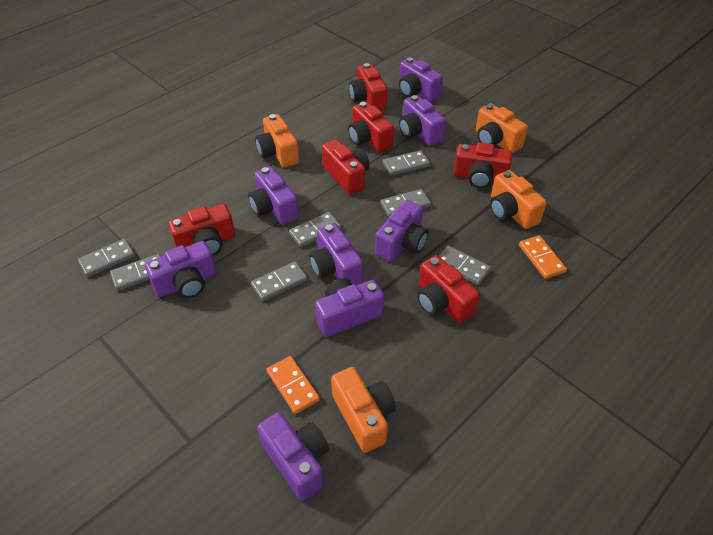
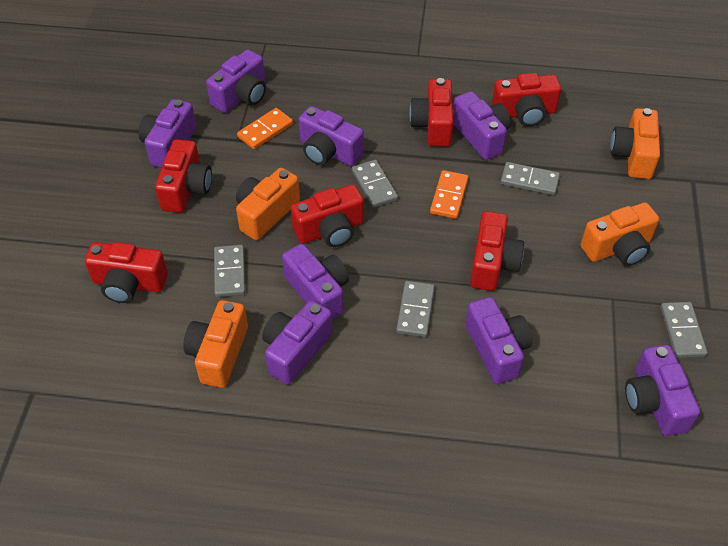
grey domino: 7 -> 5

